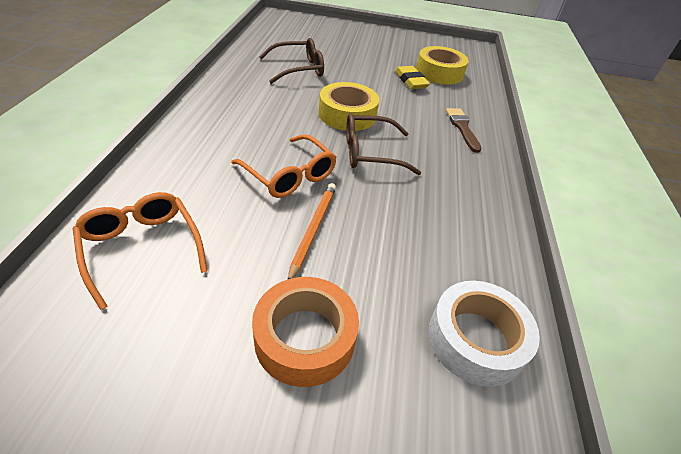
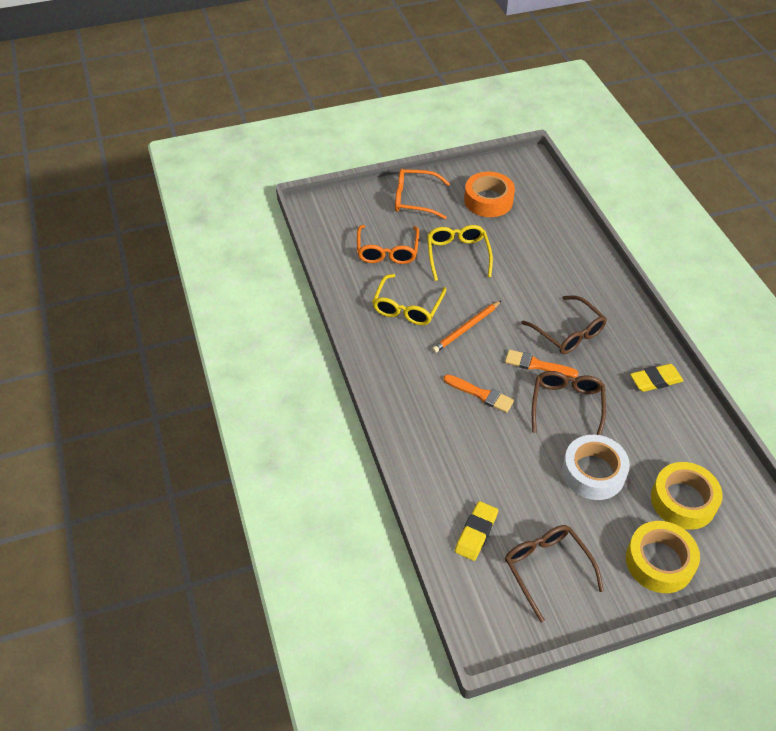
brown brush: 1 -> 0
brown glasses: 2 -> 3
orange brush: 0 -> 2
yellow eraser: 1 -> 2
yellow glasses: 0 -> 2

